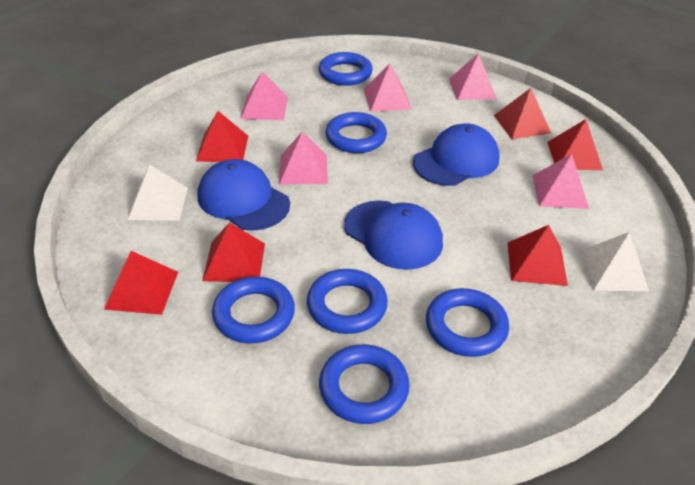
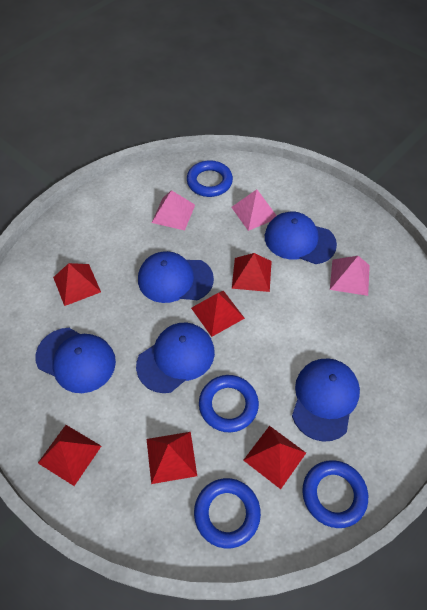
blue cap: 3 -> 5
blue ring: 6 -> 4
pink pyramid: 5 -> 3
white pyramid: 2 -> 0

